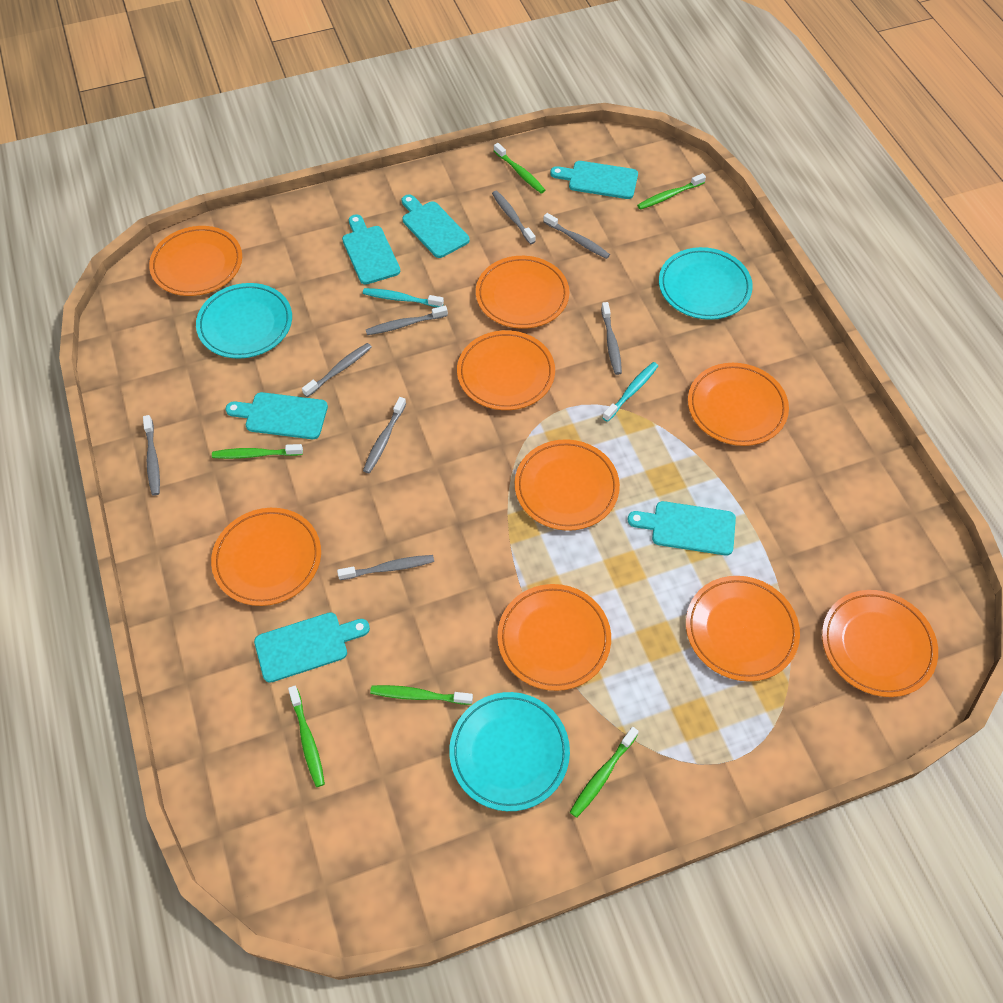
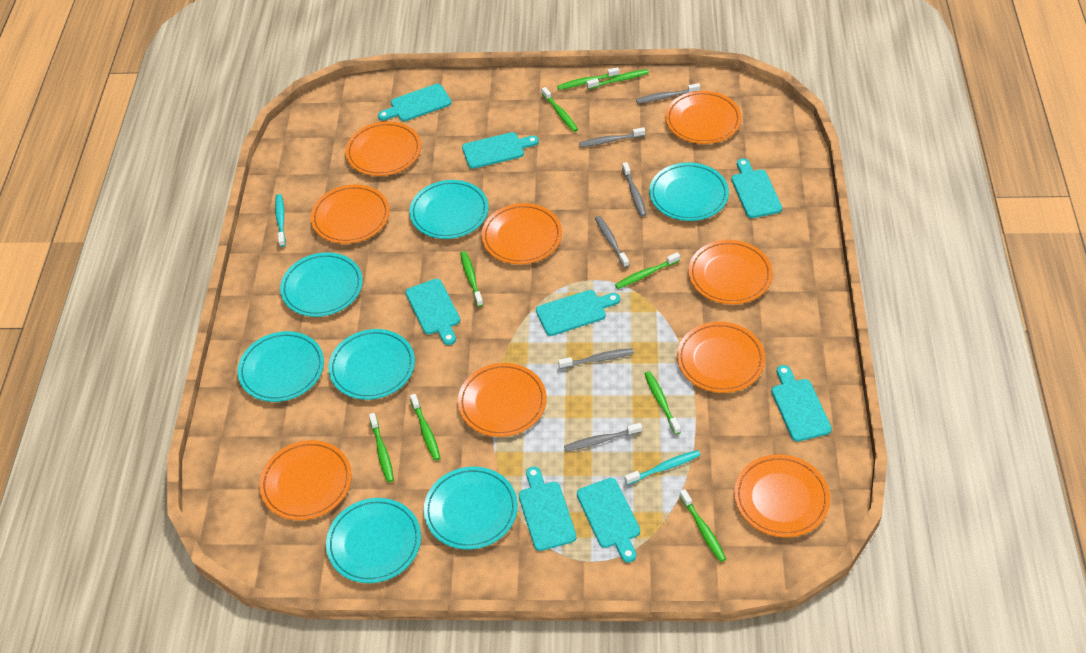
green toothbrush: 6 -> 9
grey toothbrush: 8 -> 6
turquoise cutting board: 6 -> 8
turquoise plate: 3 -> 7

